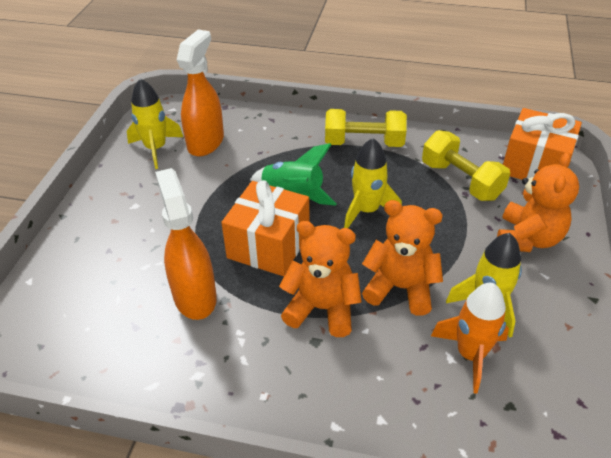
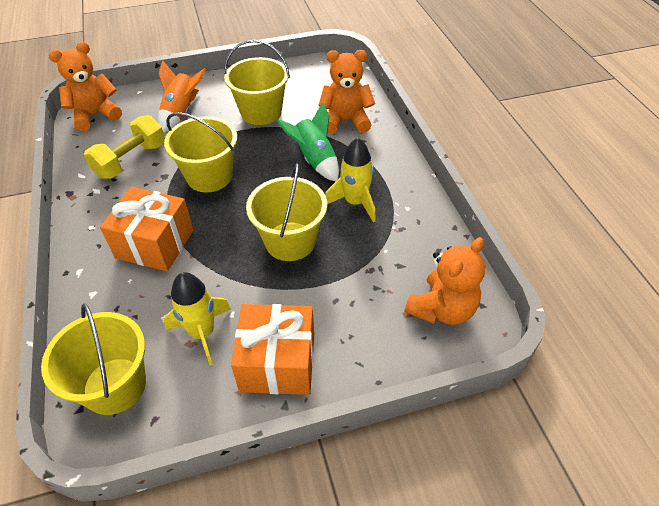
orange spray bottle: 2 -> 0
yellow bucket: 0 -> 4
yellow dumbbell: 2 -> 1
yellow rocket: 3 -> 2

